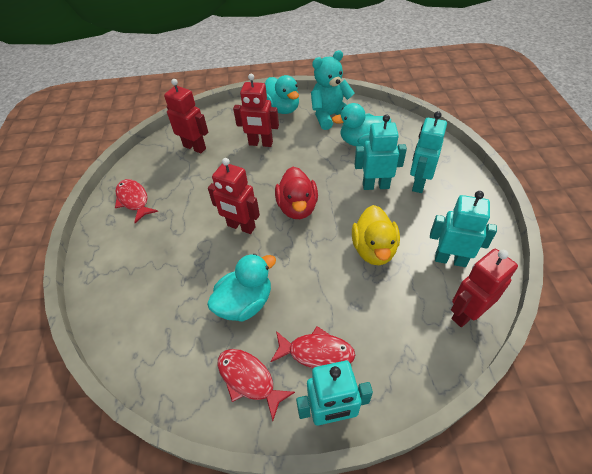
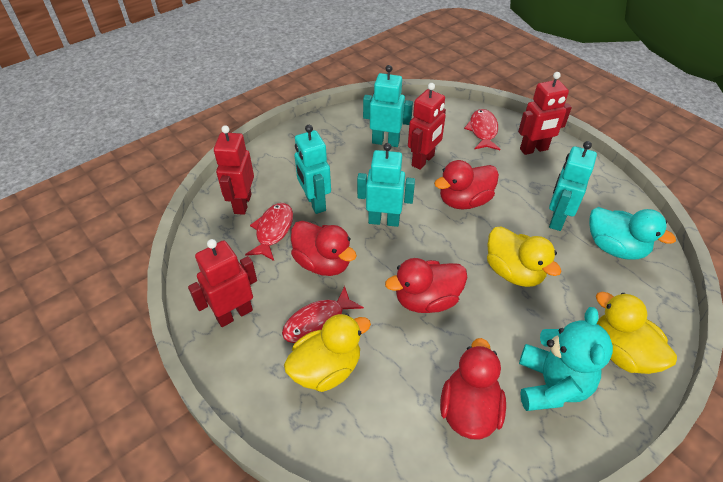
red duck: 1 -> 4
turquoise duck: 3 -> 1
yellow duck: 1 -> 3

